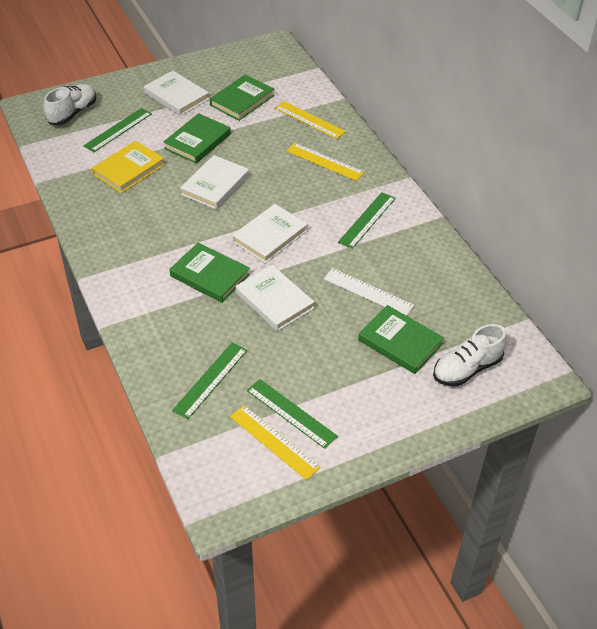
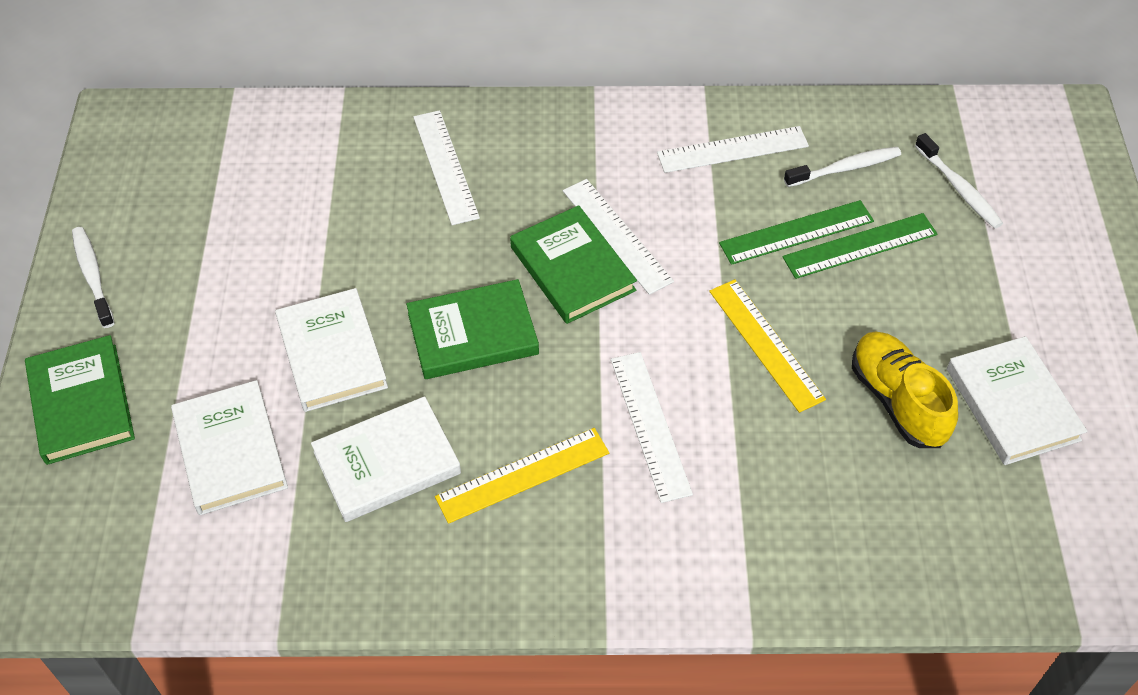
green book: 4 -> 3
green ruler: 4 -> 2
white ruler: 1 -> 4
white shoe: 2 -> 0
white toothbrush: 0 -> 3
yellow book: 1 -> 0
yellow ruler: 3 -> 2
yellow shoe: 0 -> 1

